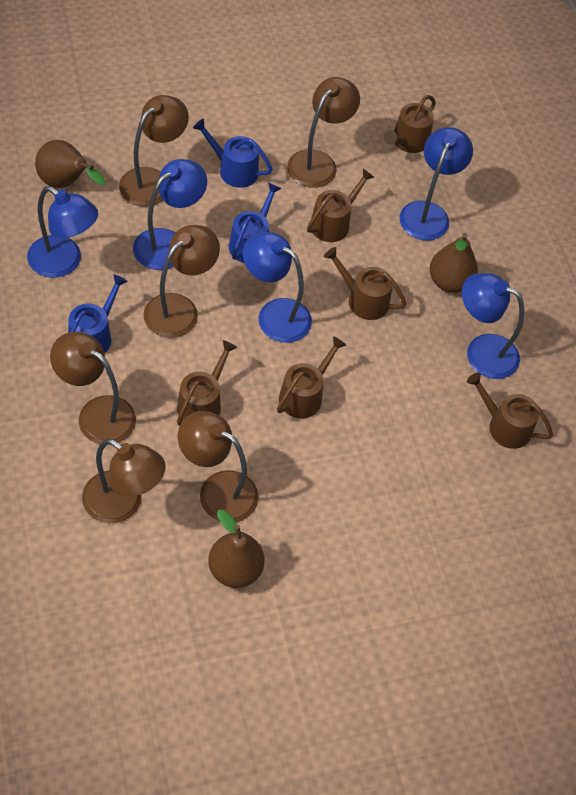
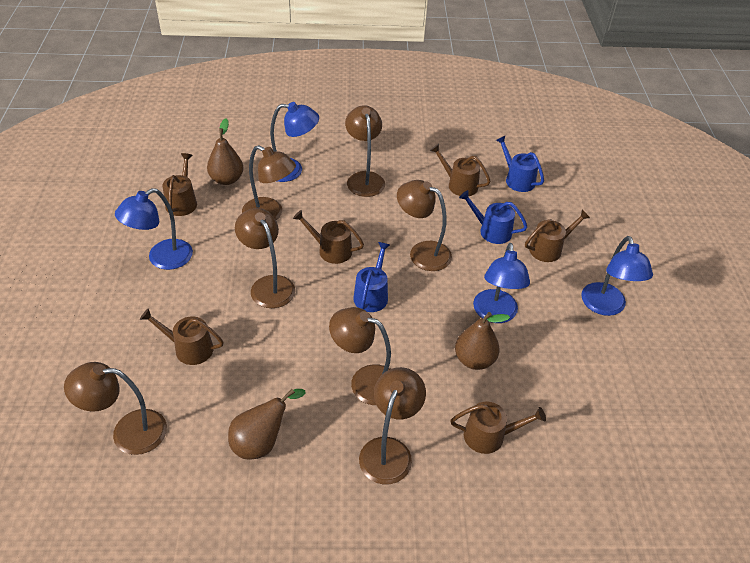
blue lamp: 5 -> 4
brown lamp: 6 -> 7

